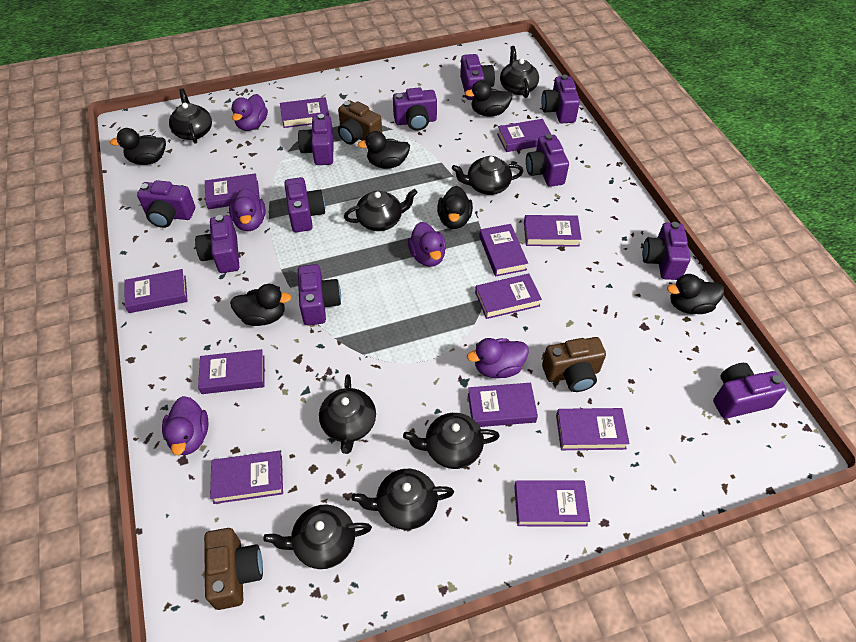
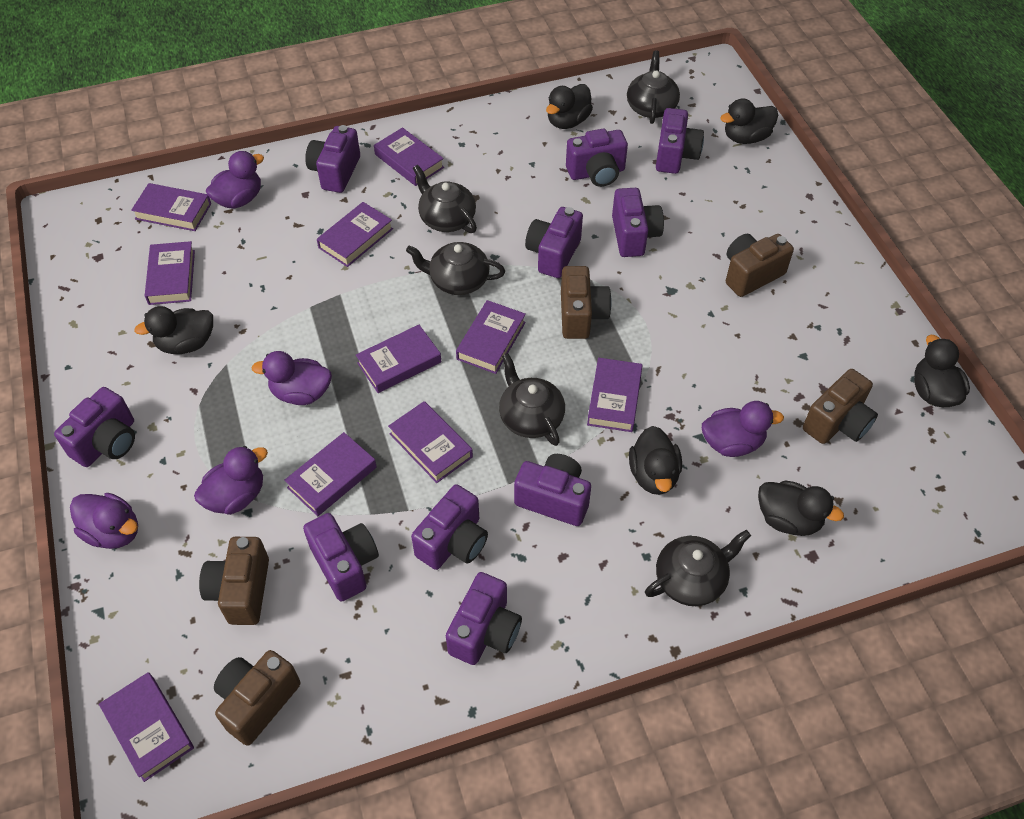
black teapot: 8 -> 5
brown camera: 3 -> 5
purple book: 12 -> 10
purple camera: 11 -> 10

